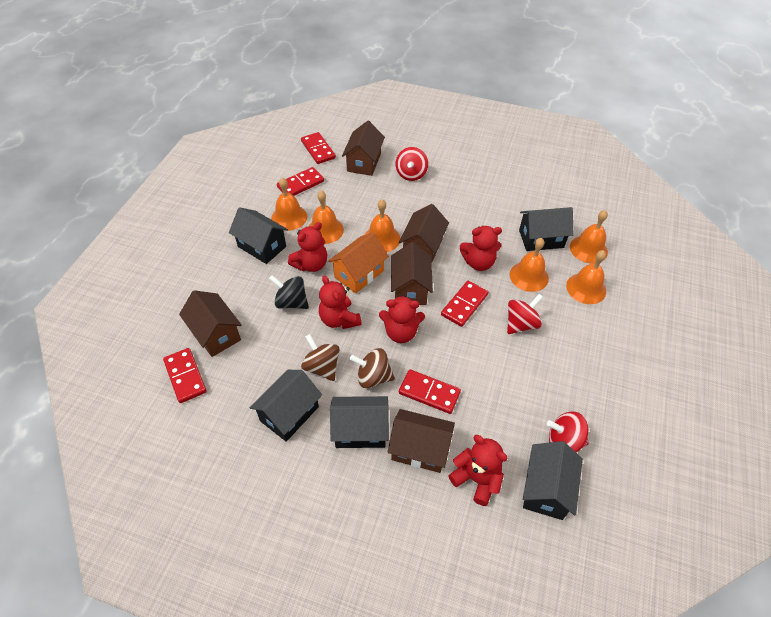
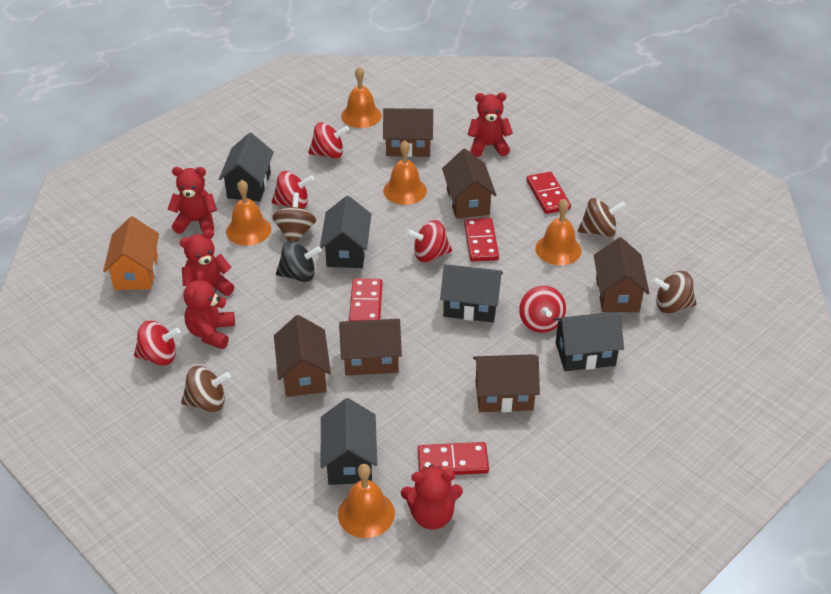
brown house: 5 -> 6
brown spinning top: 2 -> 4
orange bell: 6 -> 5
red domino: 5 -> 4
red spinning top: 3 -> 5

